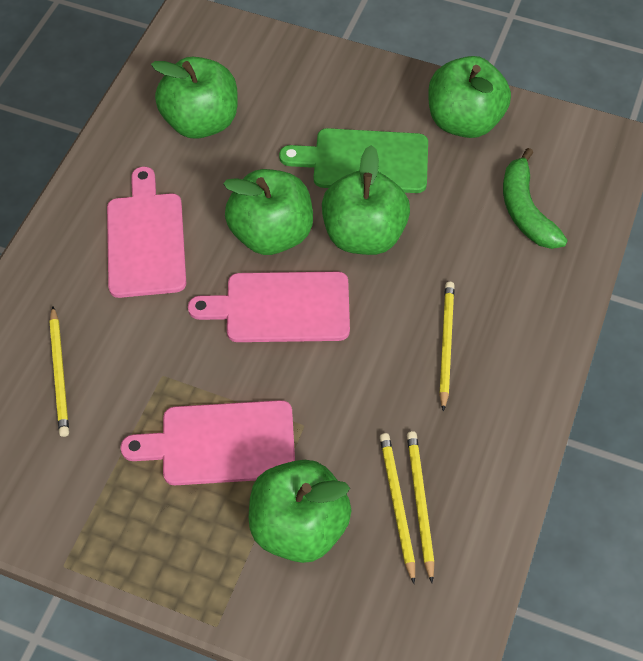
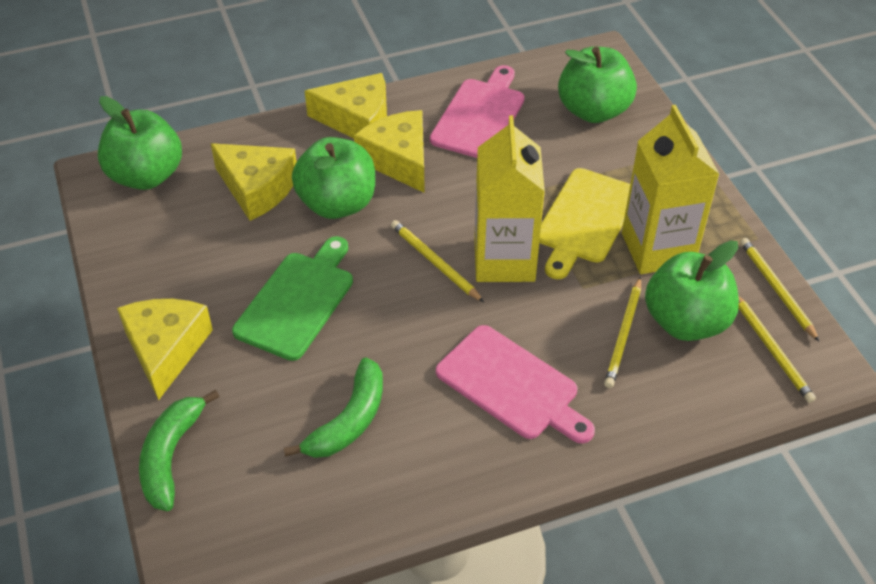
green apple: 5 -> 4
green banana: 1 -> 2
pink cutting board: 3 -> 2
yellow carton: 0 -> 2
yellow cheese: 0 -> 4
yellow cutting board: 0 -> 1

